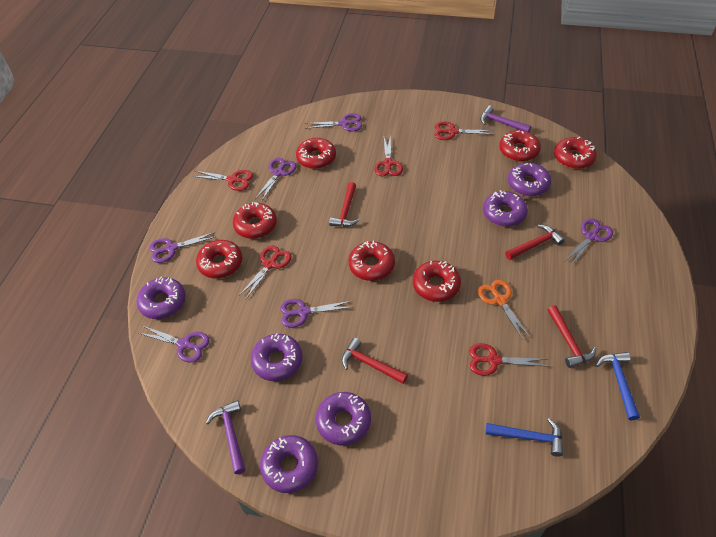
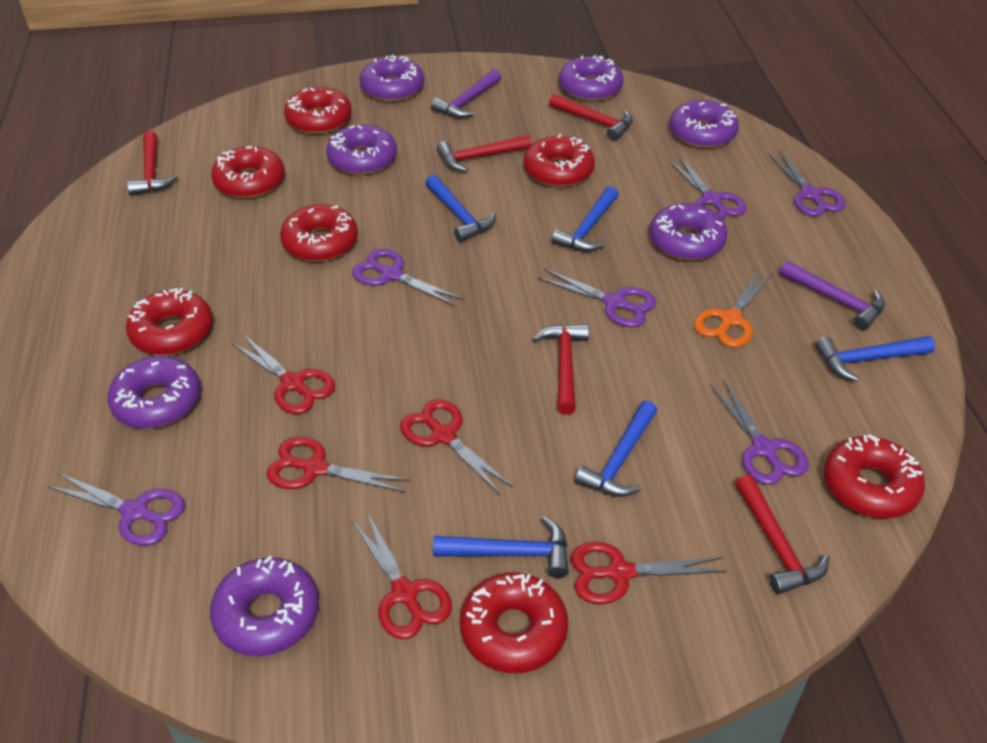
blue hammer: 2 -> 5
purple donut: 6 -> 7
red hammer: 4 -> 5

